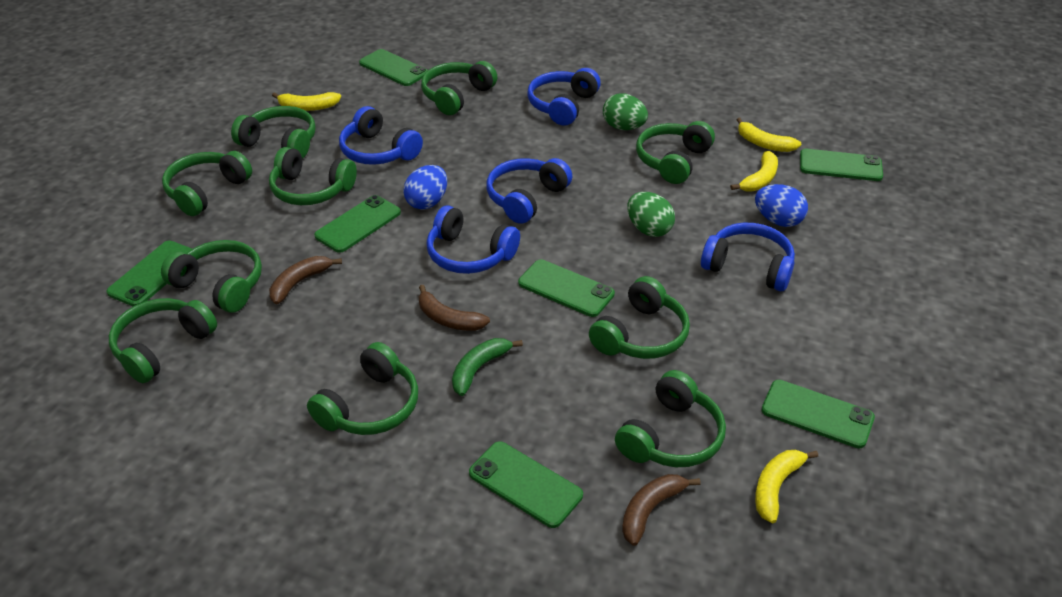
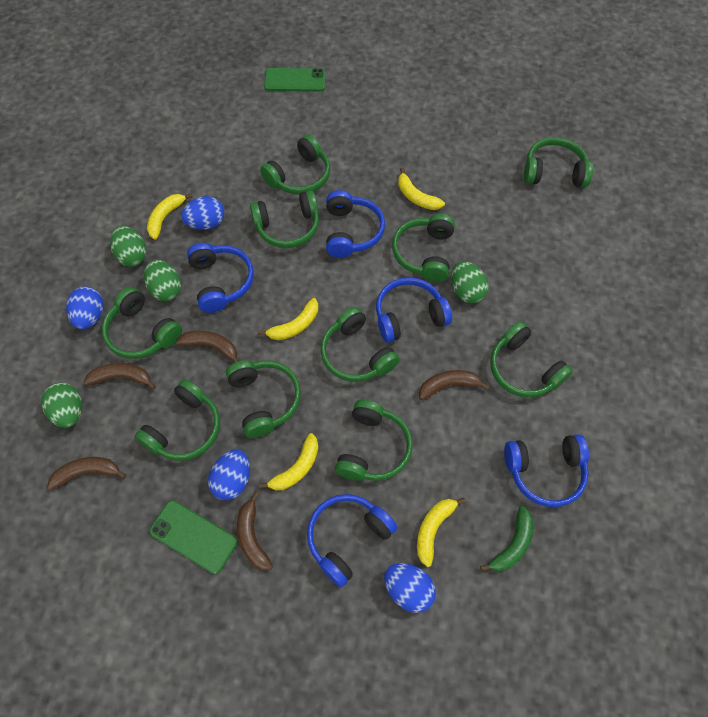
blue egg: 2 -> 4
brown banana: 3 -> 5
green egg: 2 -> 4
green phone: 7 -> 2
yellow banana: 4 -> 5

